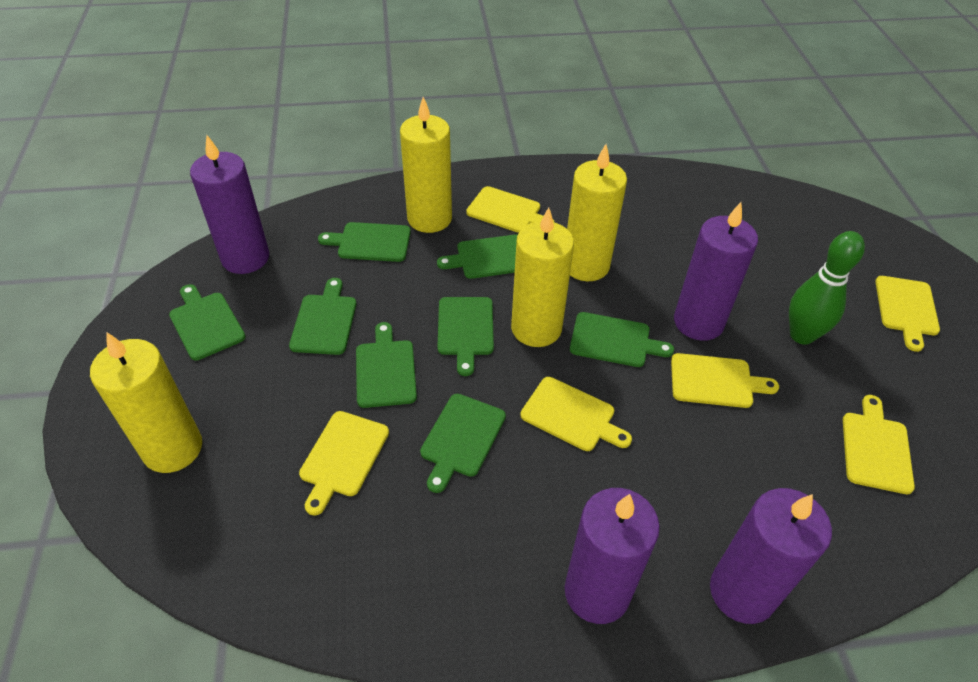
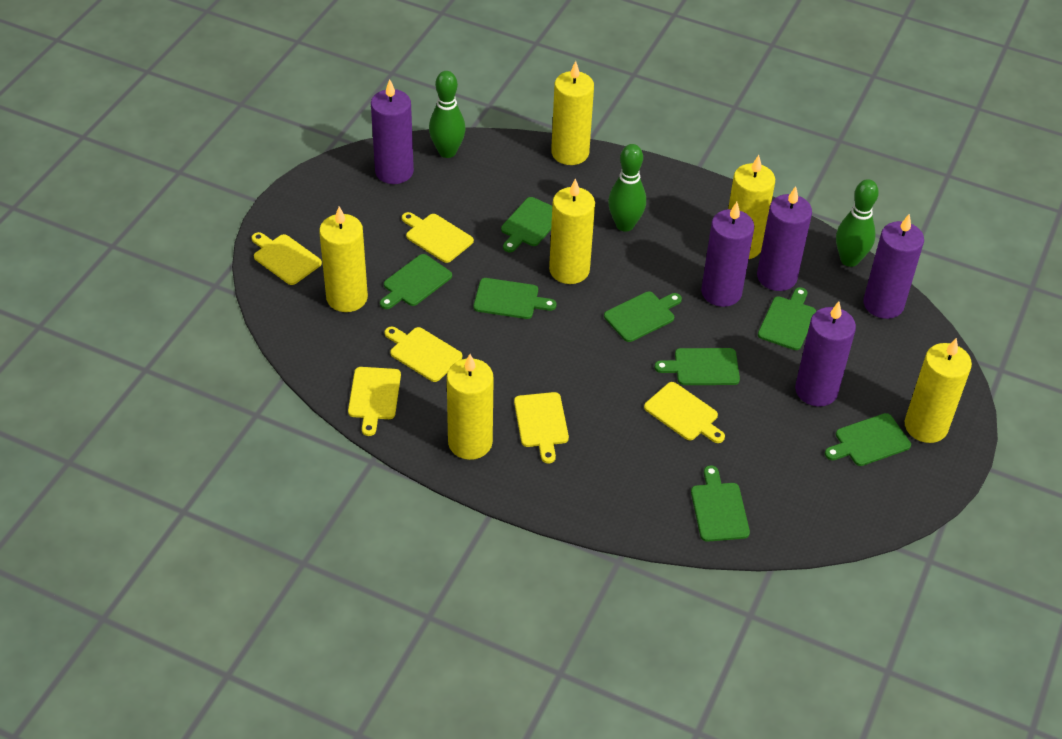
green bowling pin: 1 -> 3
purple candle: 4 -> 5
yellow candle: 4 -> 6

